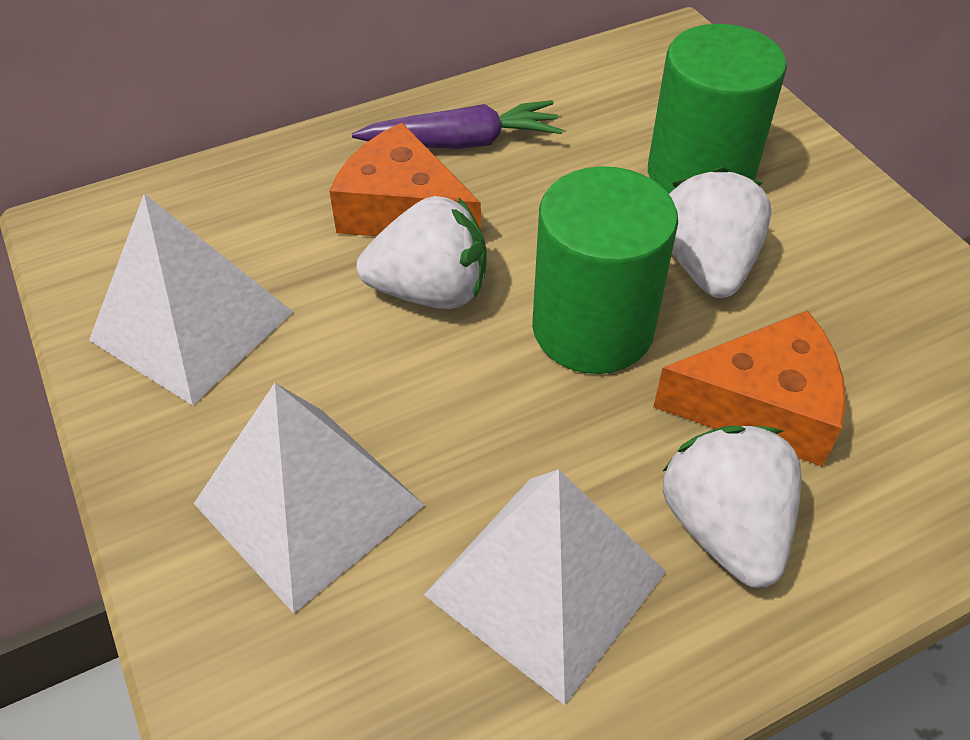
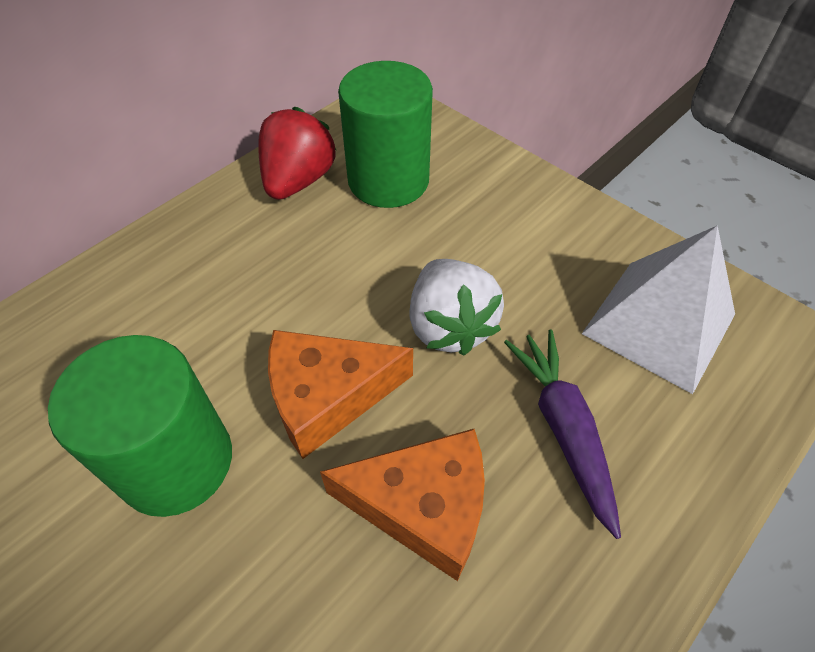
red strawberry: 0 -> 1
white pyramid: 3 -> 1
white strawberry: 3 -> 1

